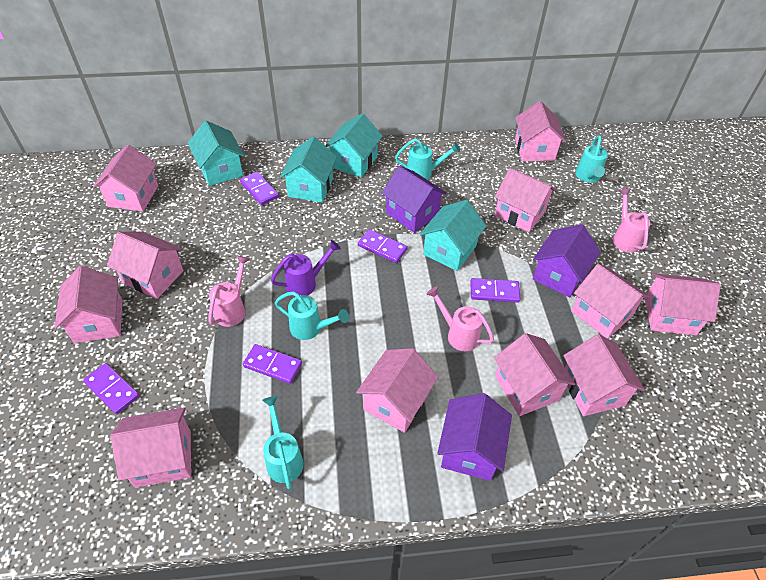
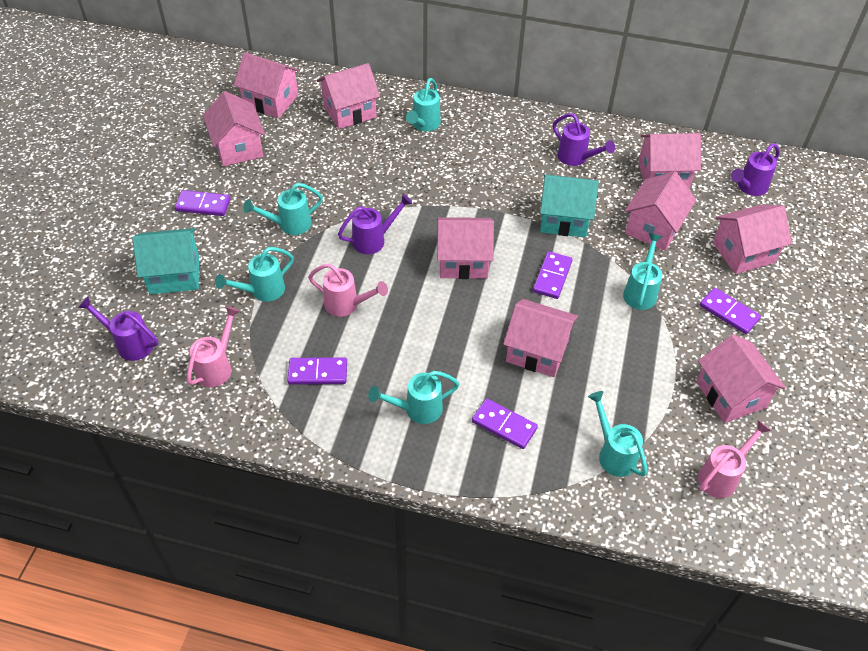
pink house: 11 -> 9
purple house: 3 -> 0
purple watering can: 1 -> 4
turquoise house: 4 -> 2
turquoise watering can: 4 -> 6

